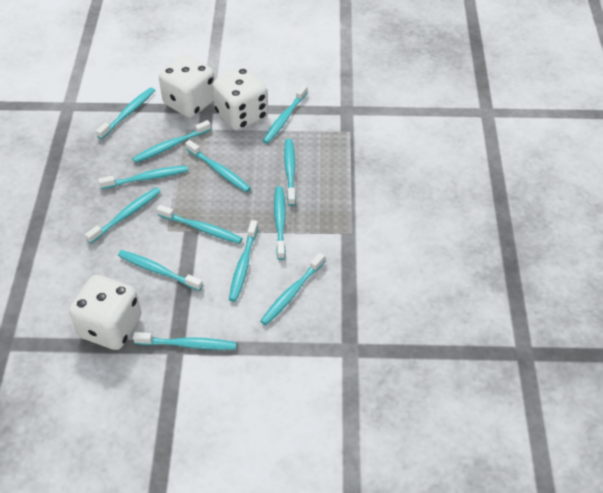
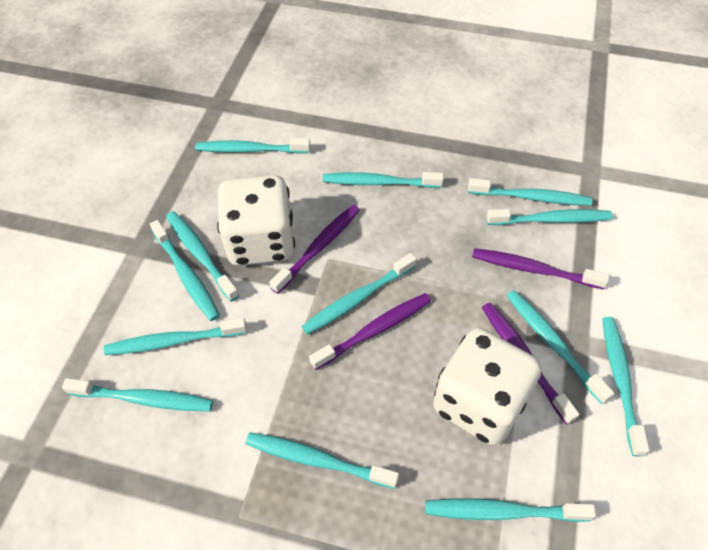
purple toothbrush: 0 -> 4
white dice: 3 -> 2

